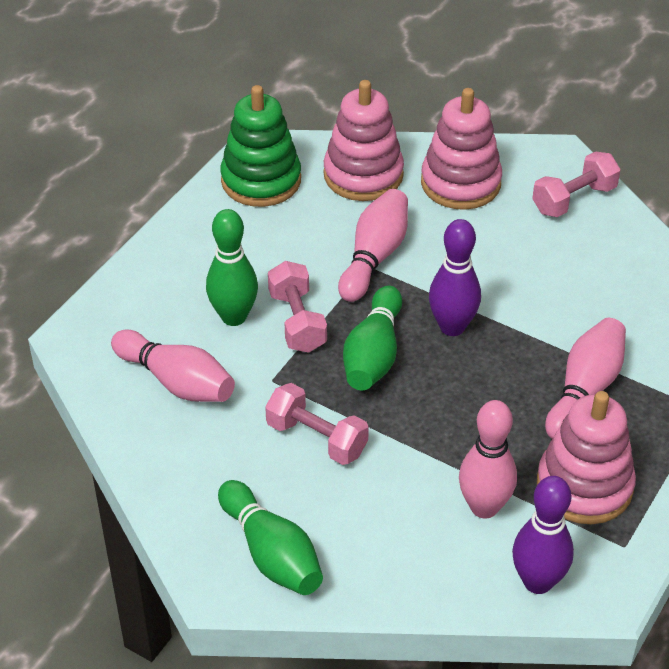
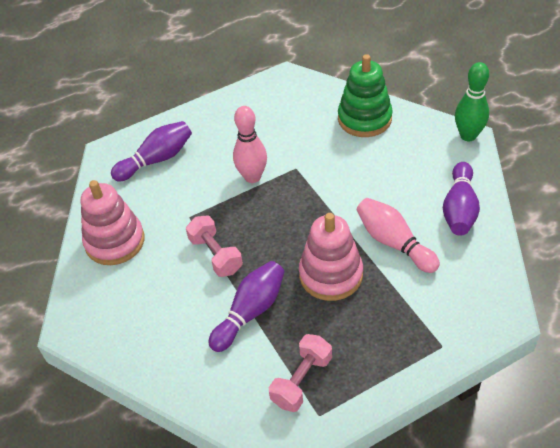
green bowling pin: 3 -> 1
pink bowling pin: 4 -> 2
pink dumbbell: 3 -> 2
pink stacking toy: 3 -> 2
purple bowling pin: 2 -> 3

